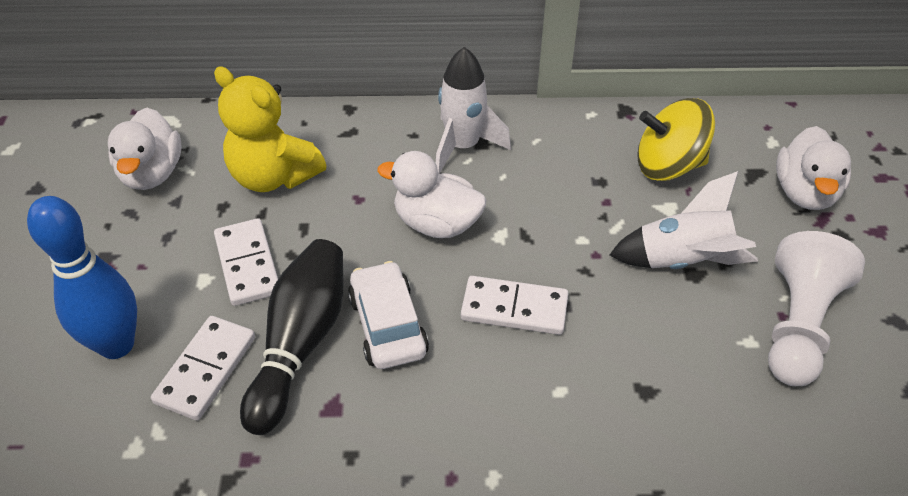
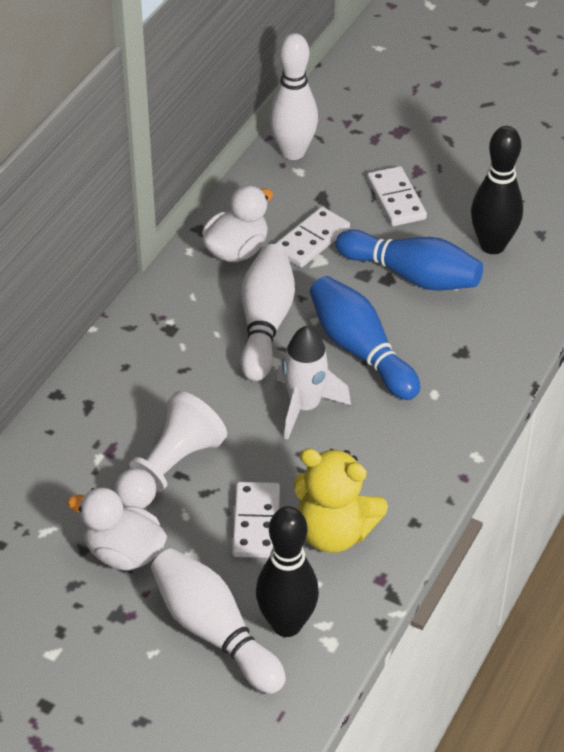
black bowling pin: 1 -> 2
blue bowling pin: 1 -> 2
white bowling pin: 0 -> 3
white car: 1 -> 0
white duck: 3 -> 2
white rocket: 2 -> 1
yellow spinning top: 1 -> 0

